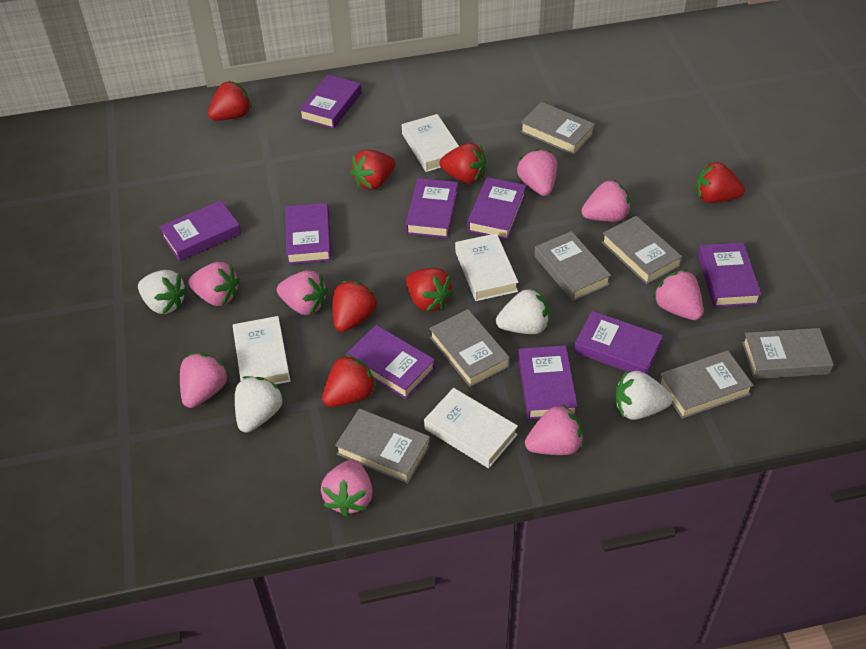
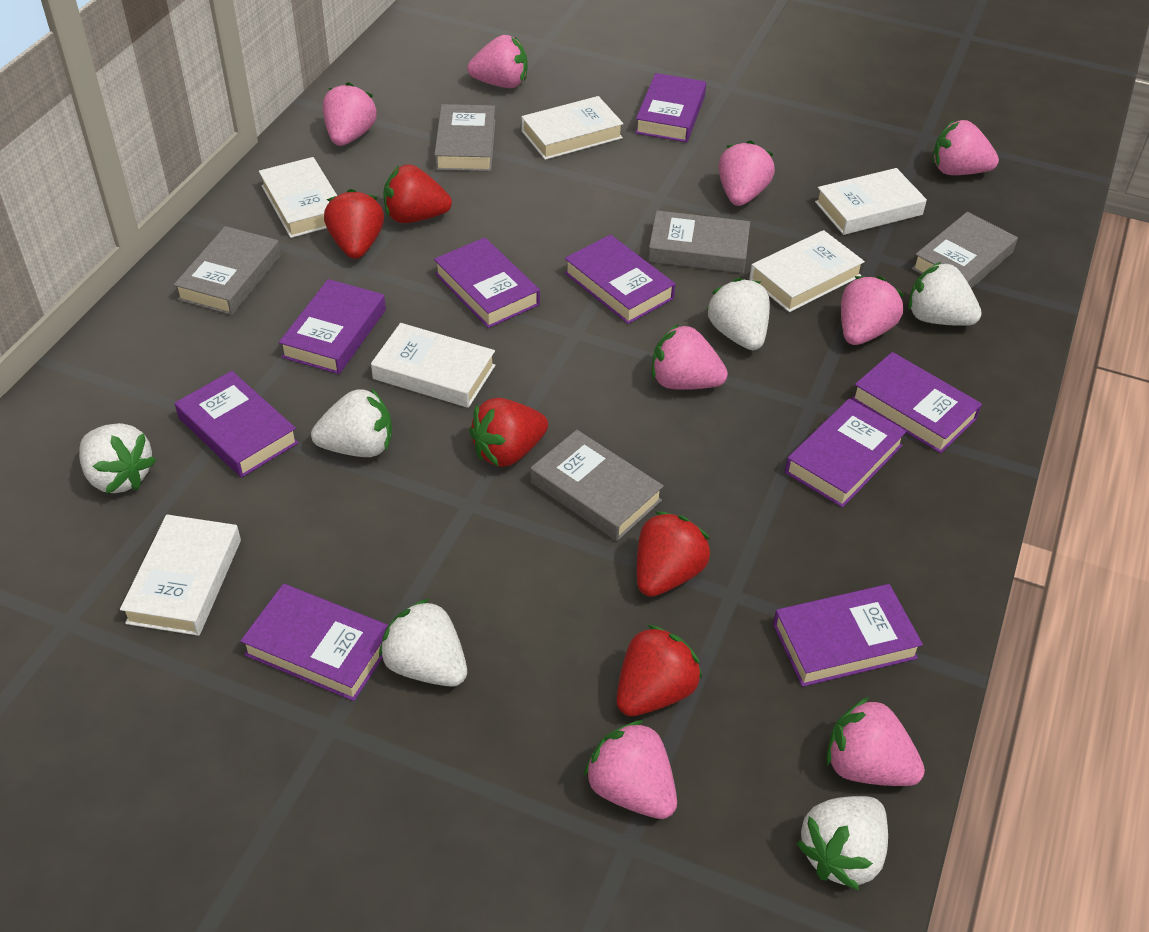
grey book: 7 -> 5
red strawberry: 7 -> 5
white book: 4 -> 6
white strawberry: 4 -> 6

